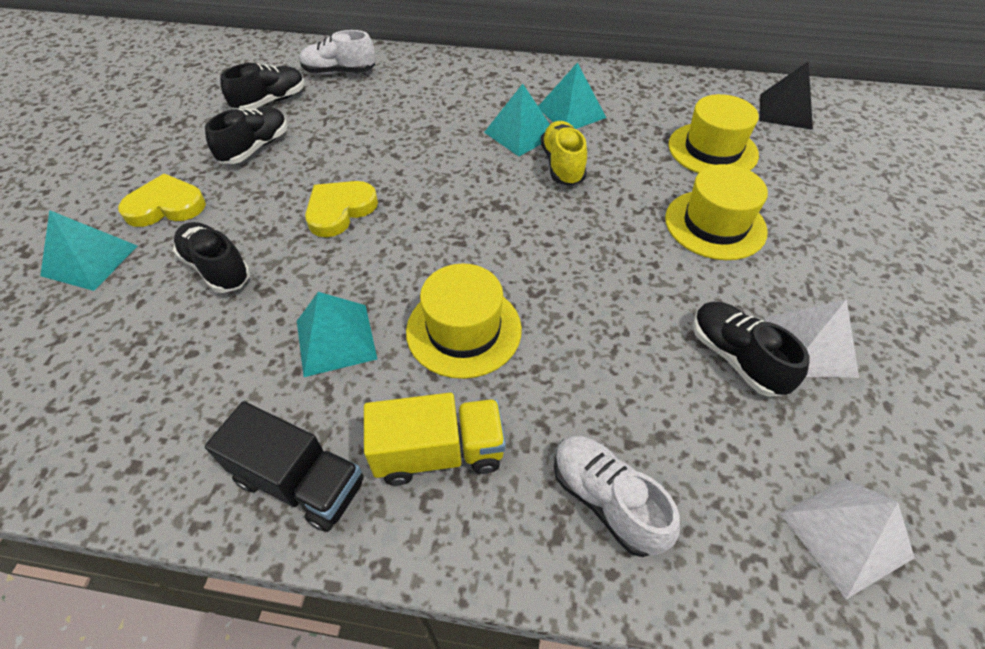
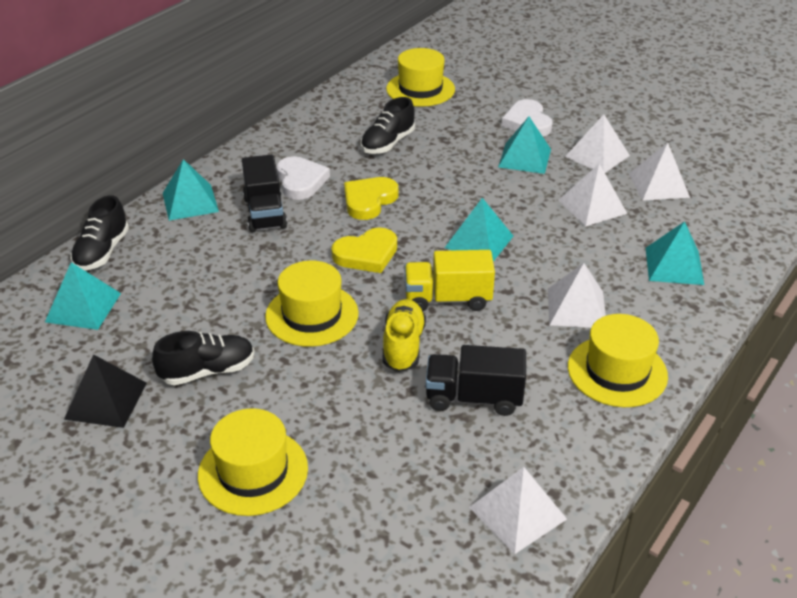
black shoe: 4 -> 3
black truck: 1 -> 2
turquoise pyramid: 4 -> 5
white heart: 0 -> 2
white pyramid: 2 -> 5
white shoe: 2 -> 0
yellow hat: 3 -> 4

